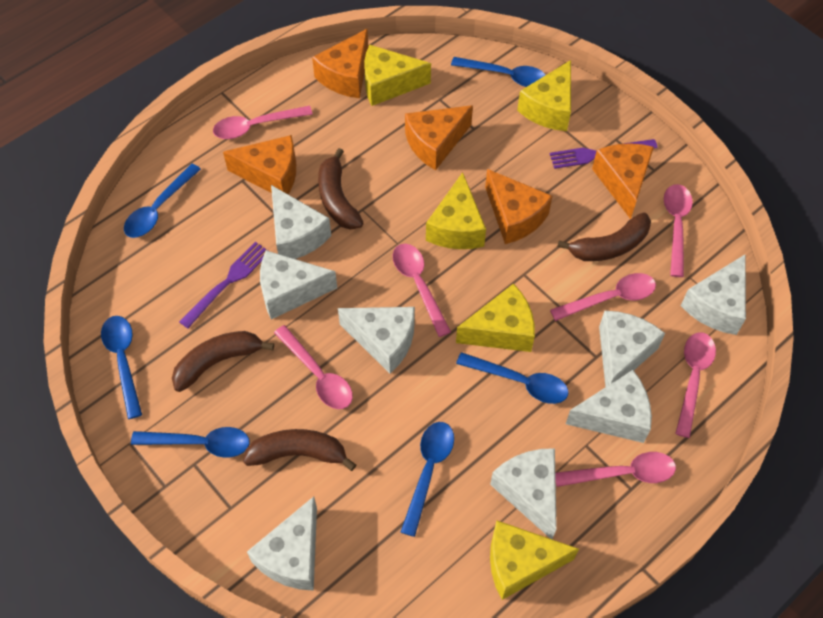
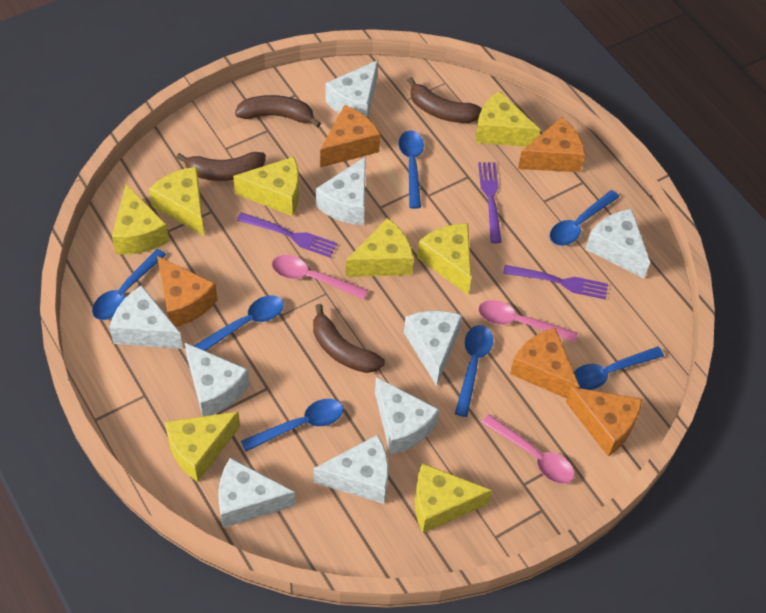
blue spoon: 6 -> 7
pink spoon: 7 -> 3
purple fork: 2 -> 3
white cheese: 8 -> 9
yellow cheese: 5 -> 8

